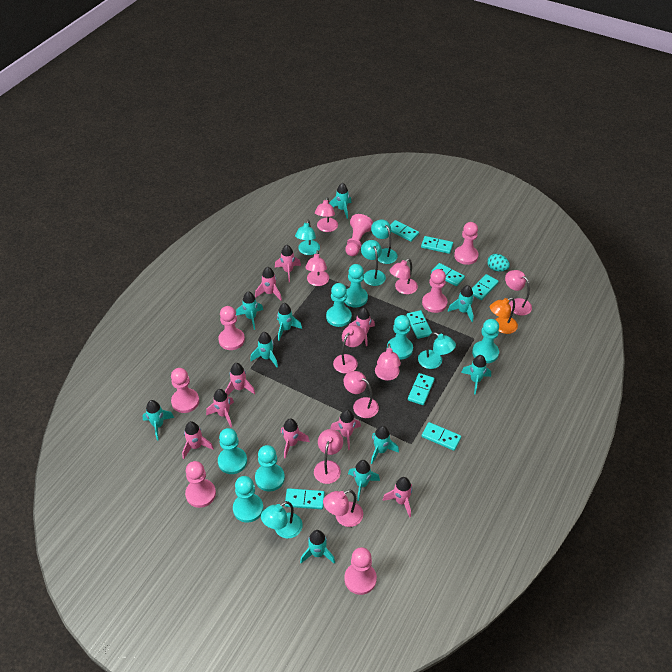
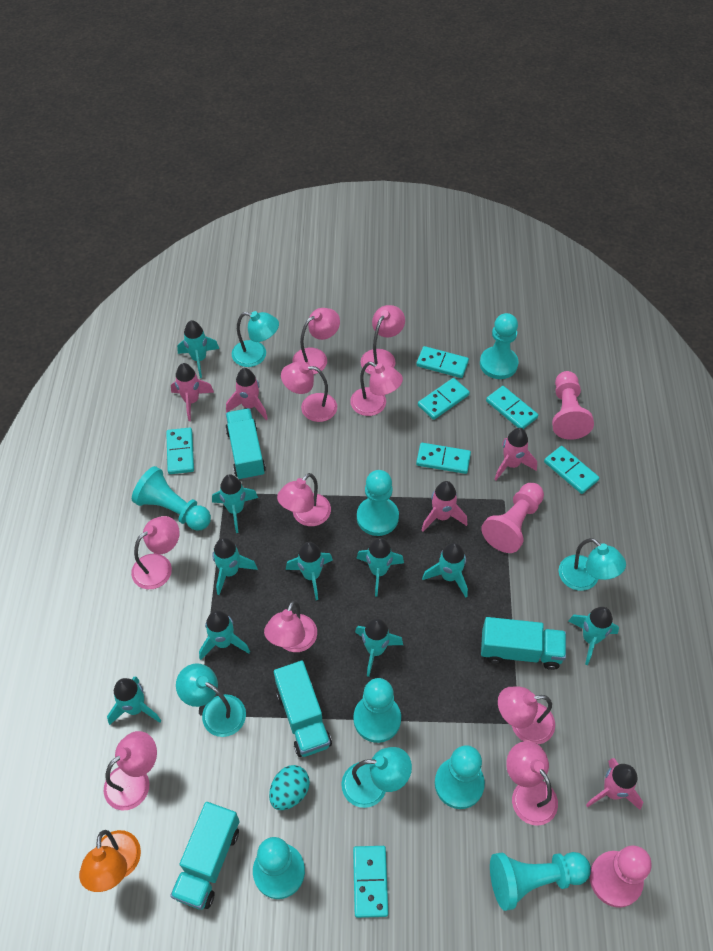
pink lamp: 9 -> 10
pink pawn: 7 -> 3
pink rocket: 9 -> 5
turquoise domino: 8 -> 7
turquoise lamp: 5 -> 4
turquoise truck: 0 -> 4

